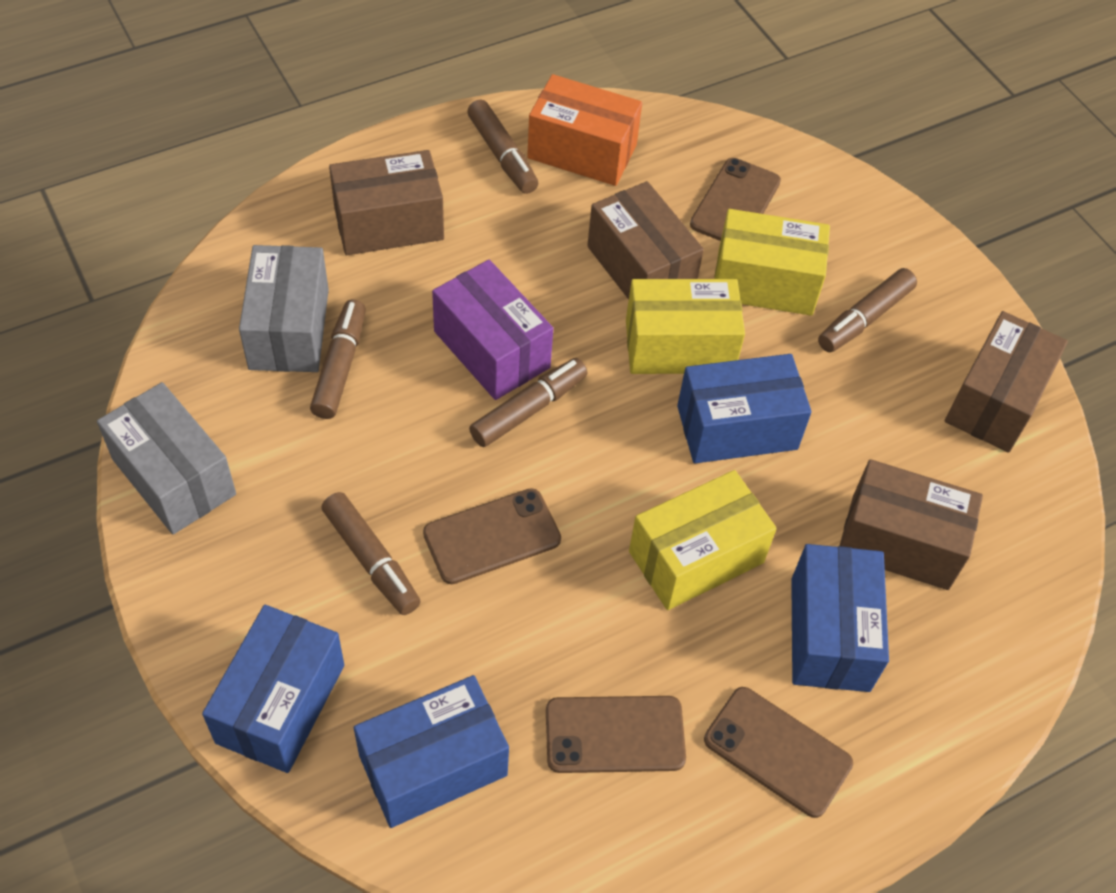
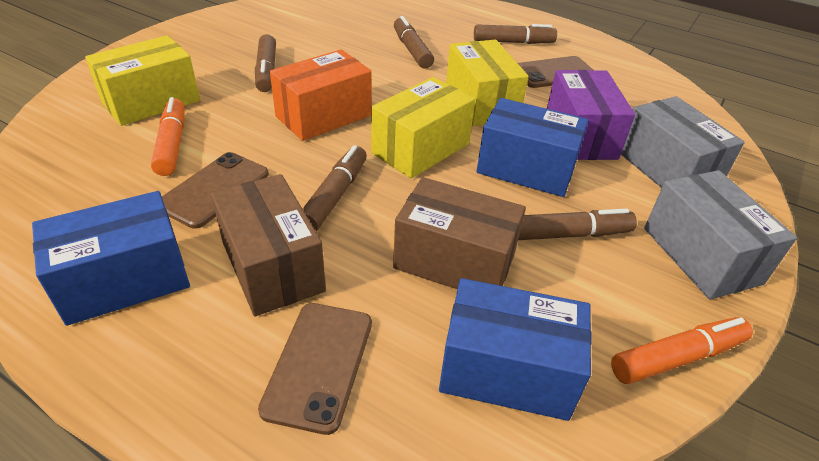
blue box: 4 -> 3
brown box: 4 -> 2
brown phone: 4 -> 3
orange marker: 0 -> 2

